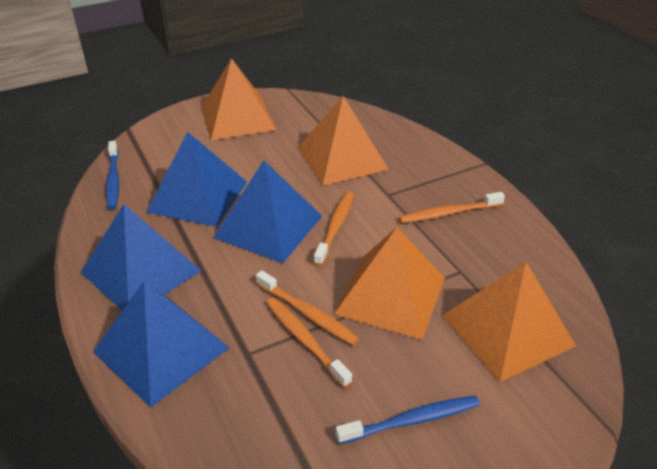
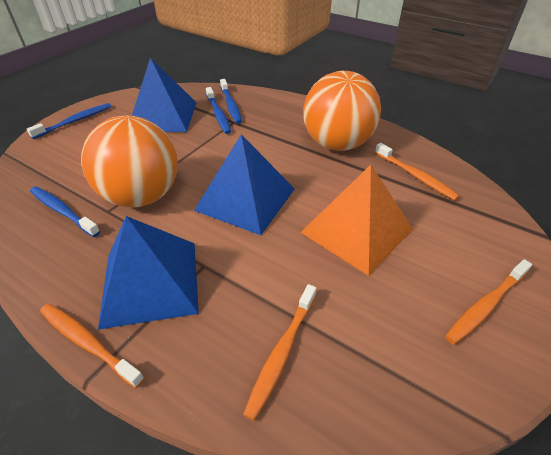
blue pyramid: 4 -> 3
blue toothbrush: 2 -> 4
orange ball: 0 -> 2
orange pyramid: 4 -> 1

